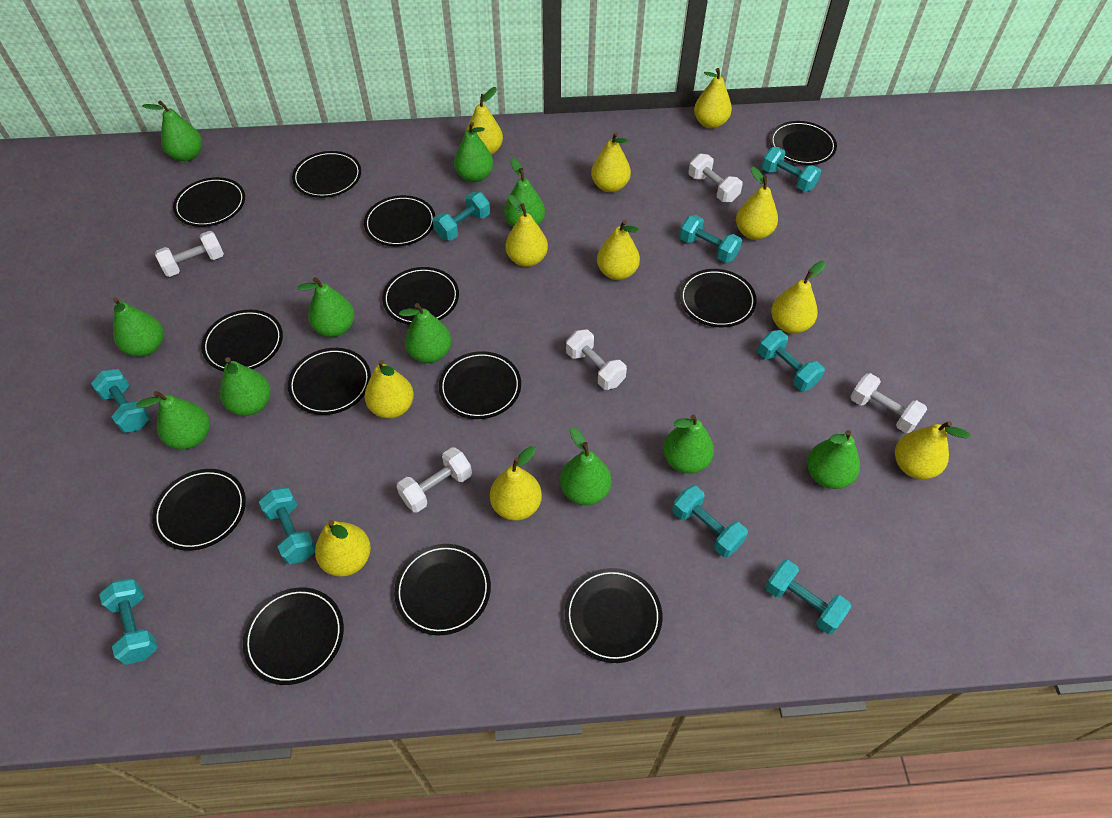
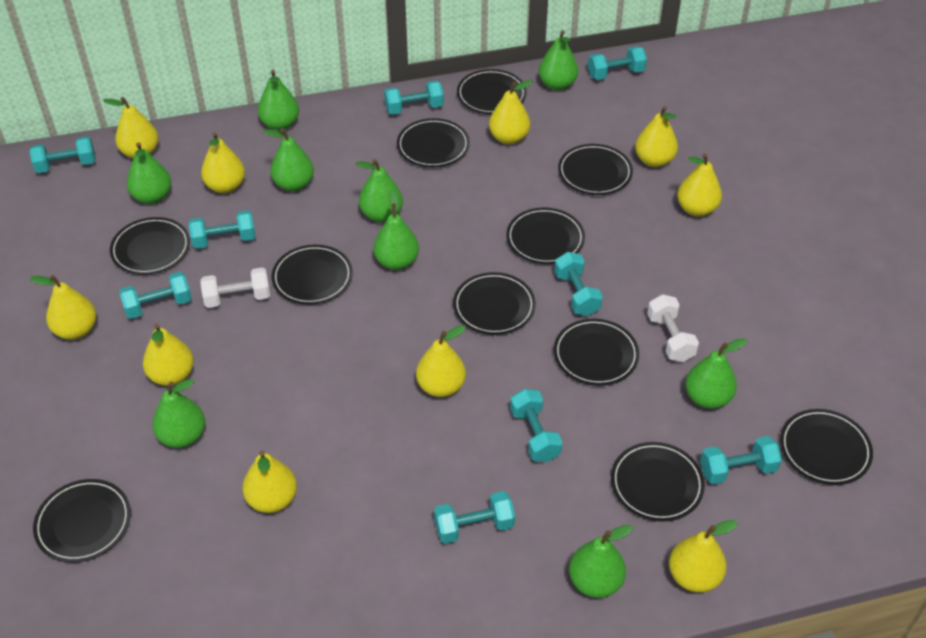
black plate: 13 -> 11
green pear: 11 -> 9
white dumbbell: 5 -> 2
yellow pear: 11 -> 10

